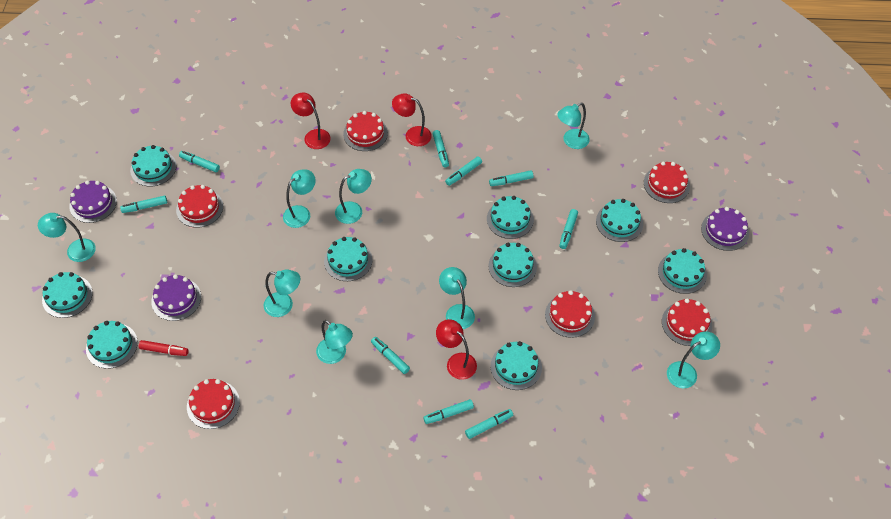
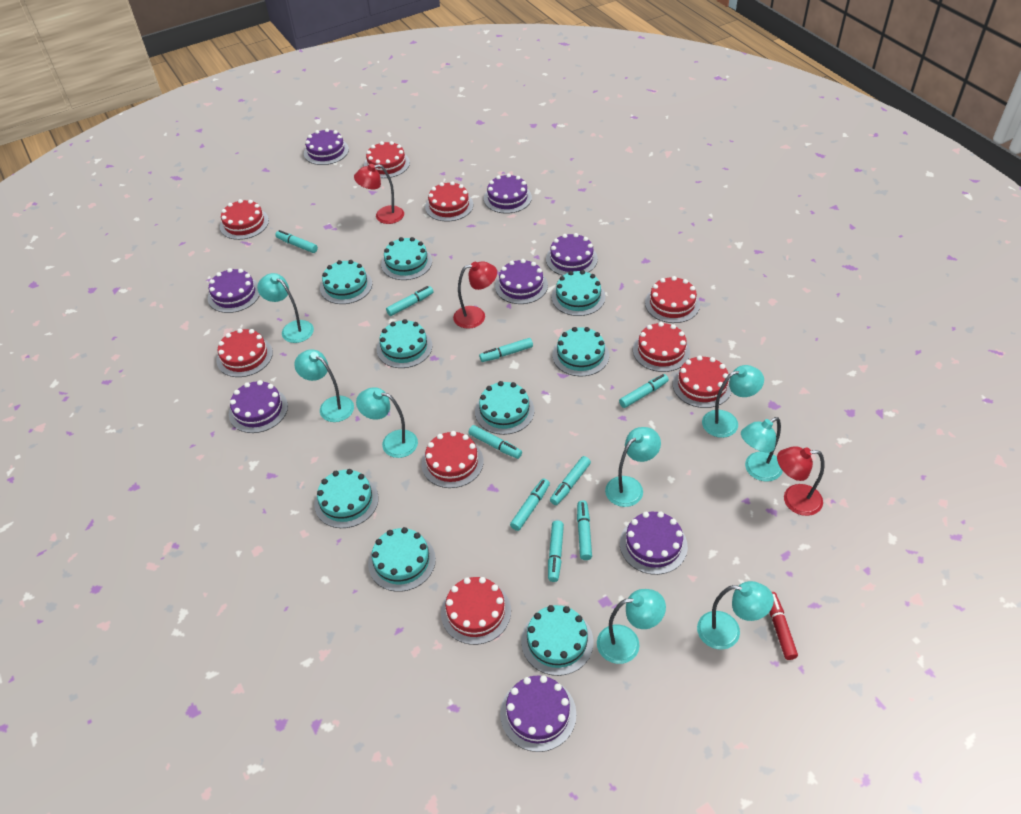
purple cake: 3 -> 8
red cake: 6 -> 9

